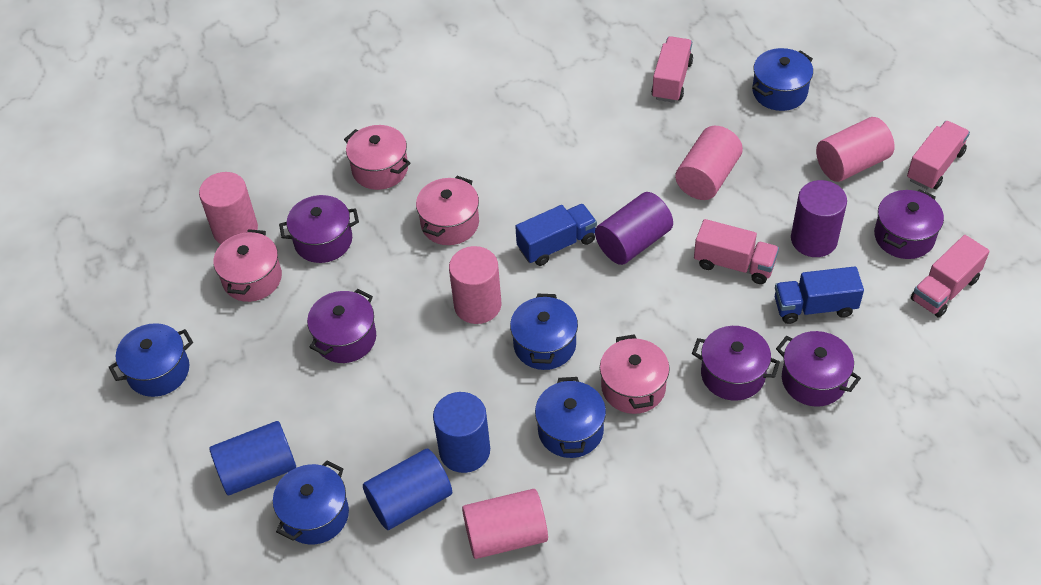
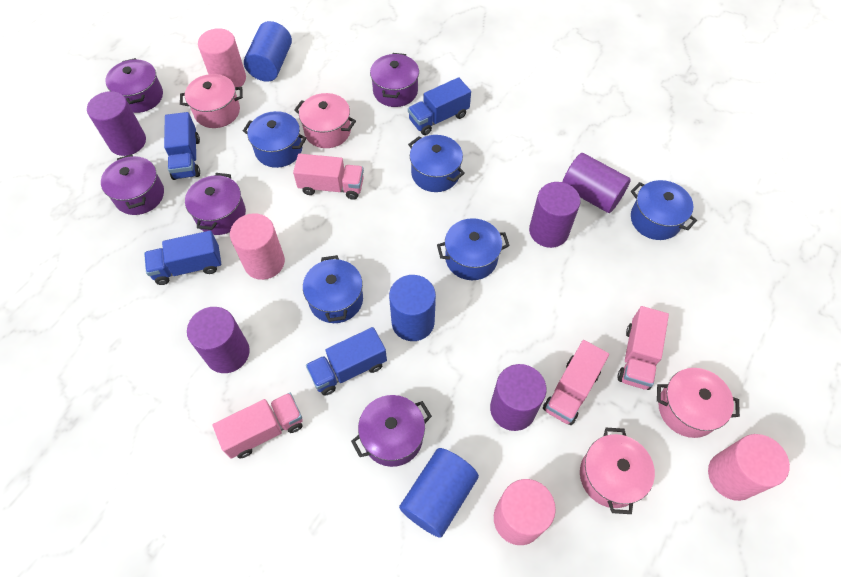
blue truck: 2 -> 4
pink cylinder: 5 -> 4
purple cylinder: 2 -> 5

